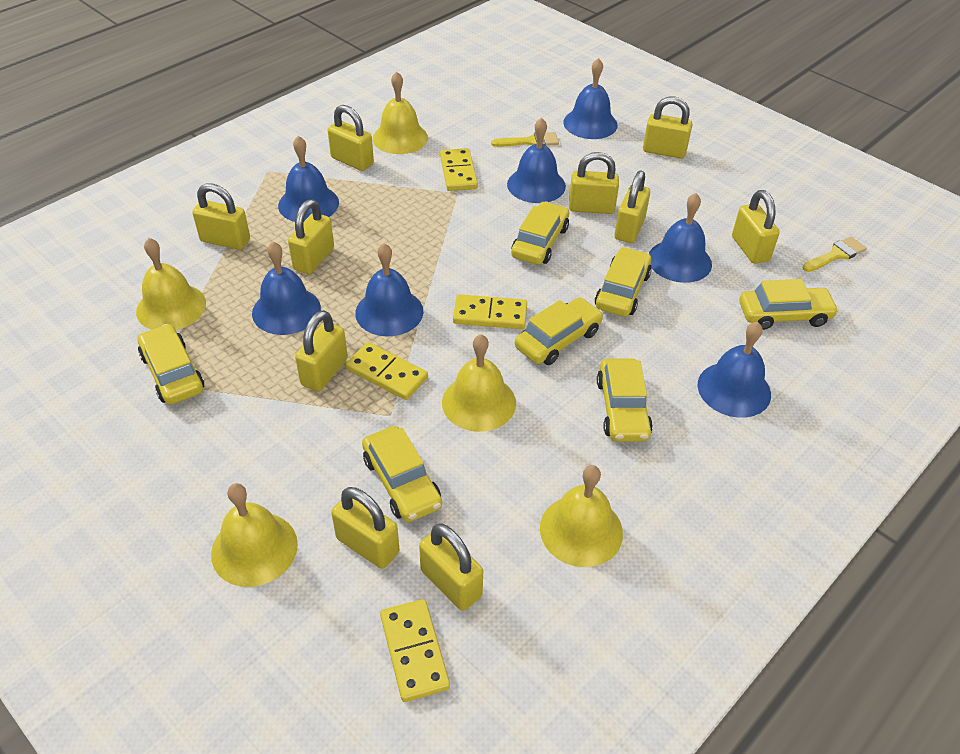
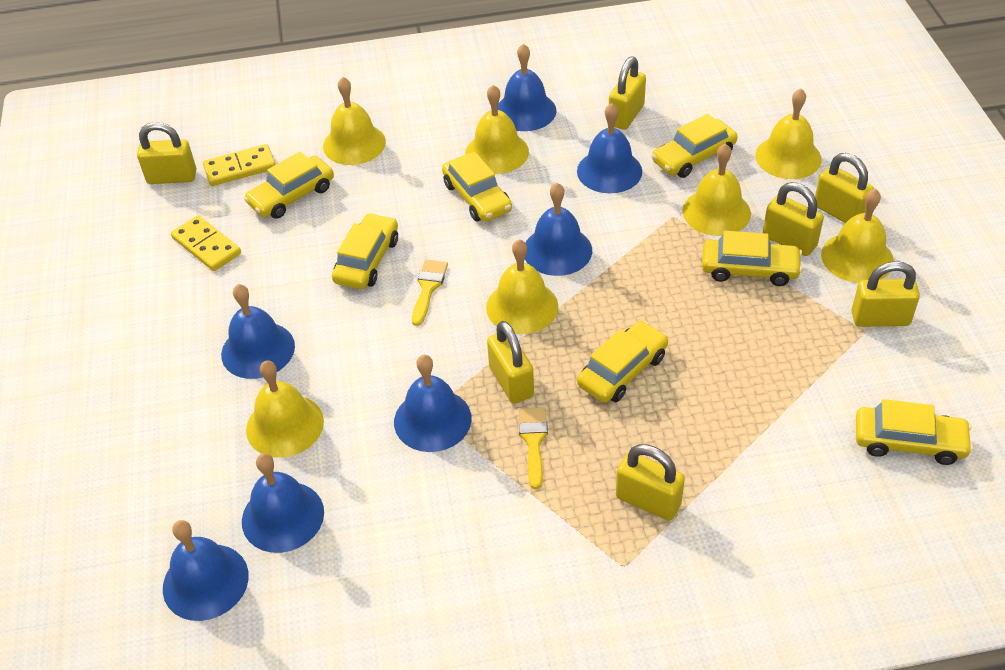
yellow bell: 5 -> 7
yellow domino: 4 -> 2
yellow padlock: 10 -> 7

